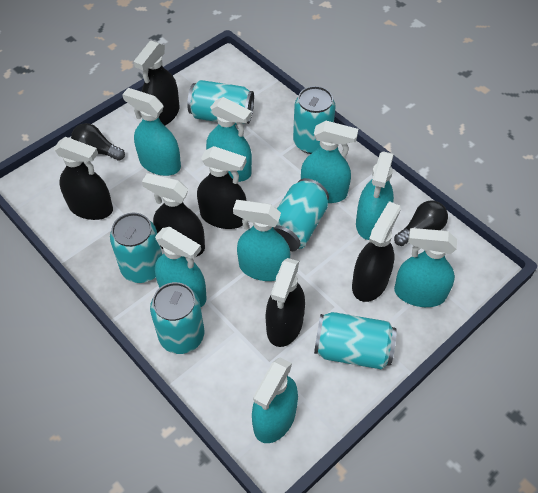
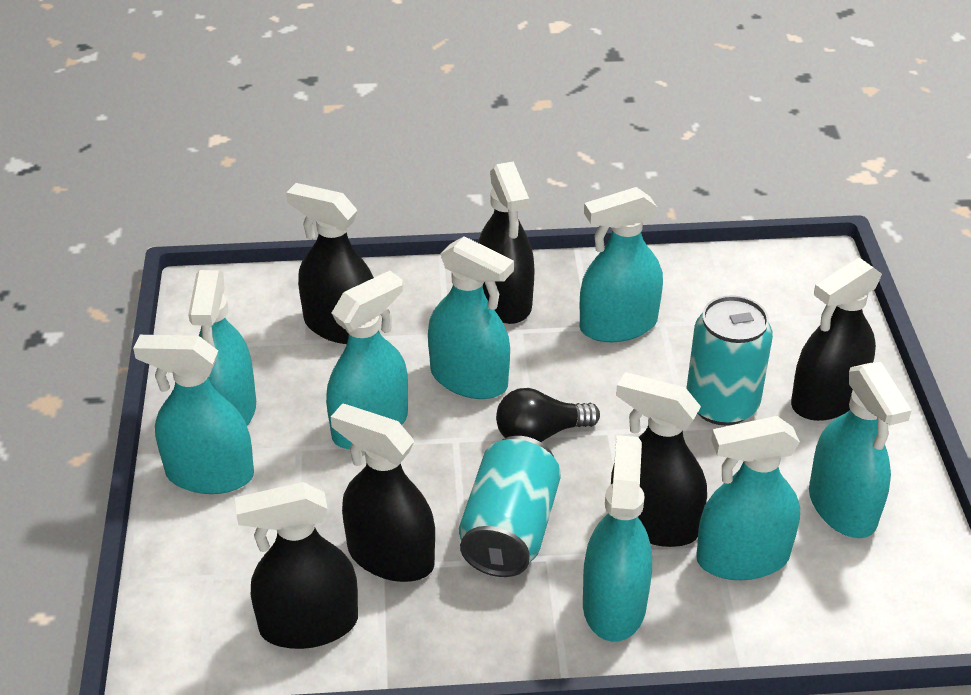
black light bulb: 2 -> 1
turquoise can: 6 -> 2

